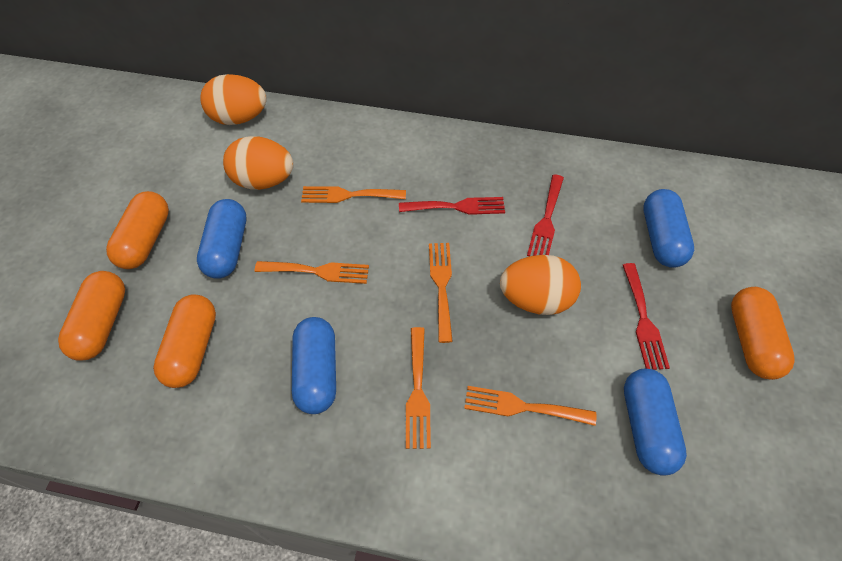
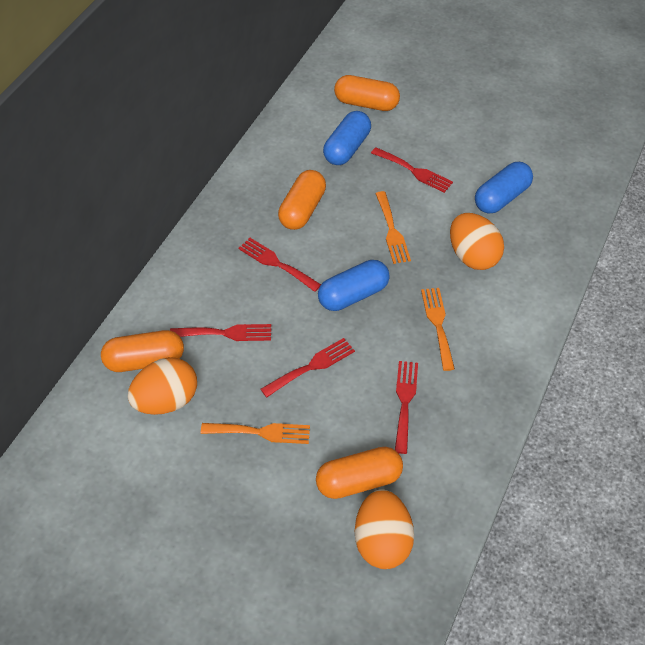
blue capsule: 4 -> 3
orange fork: 5 -> 3
red fork: 3 -> 5

